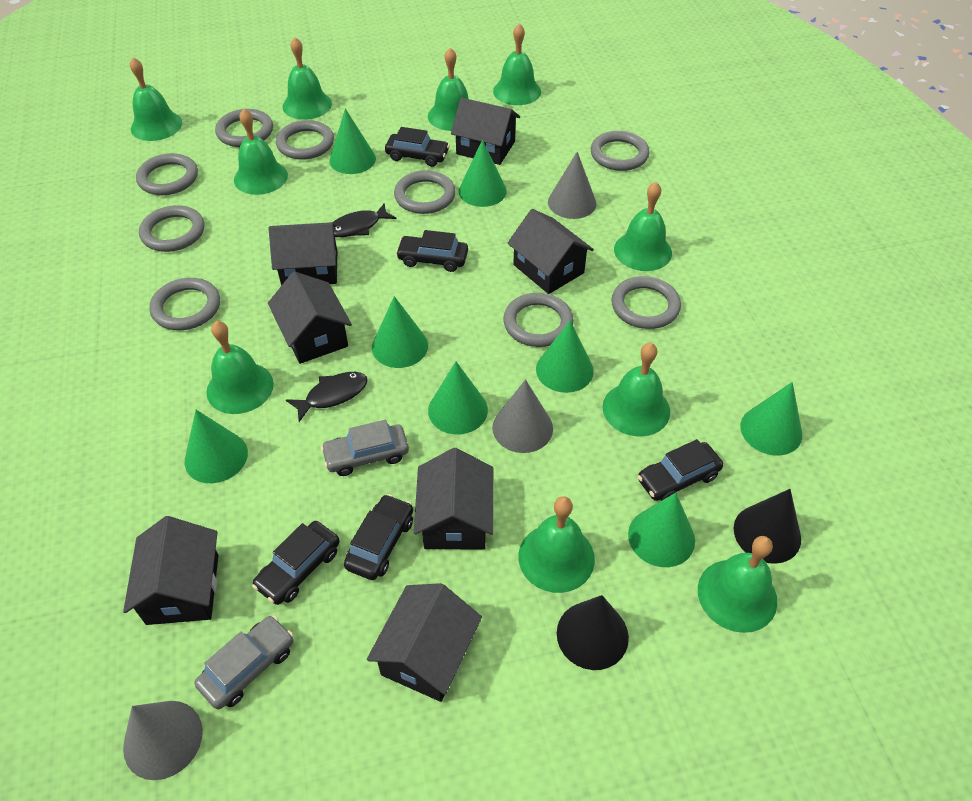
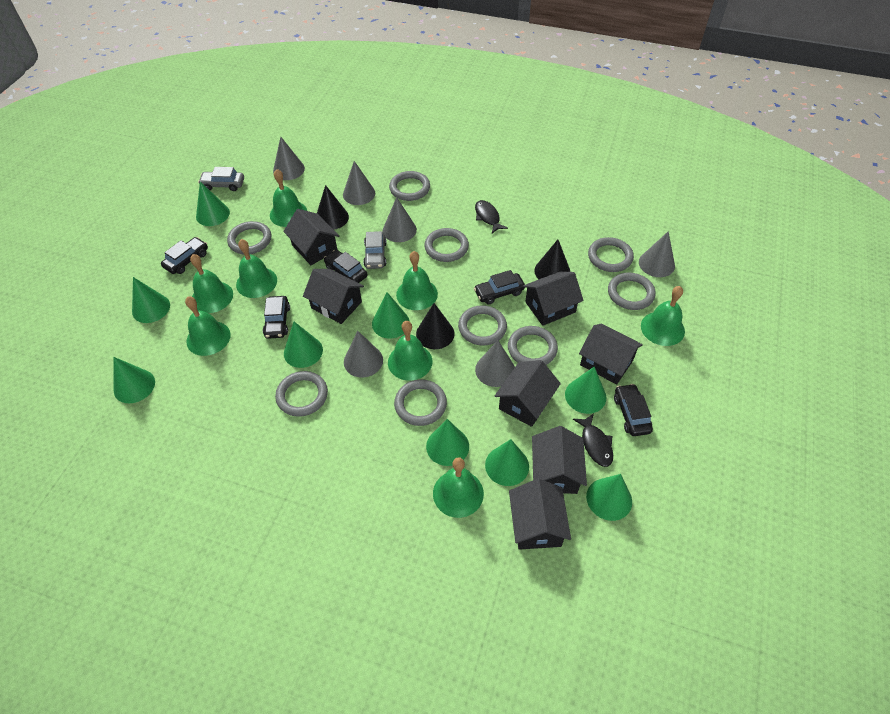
black cone: 2 -> 3
green bell: 10 -> 8
green cone: 8 -> 9
grey cone: 3 -> 6

